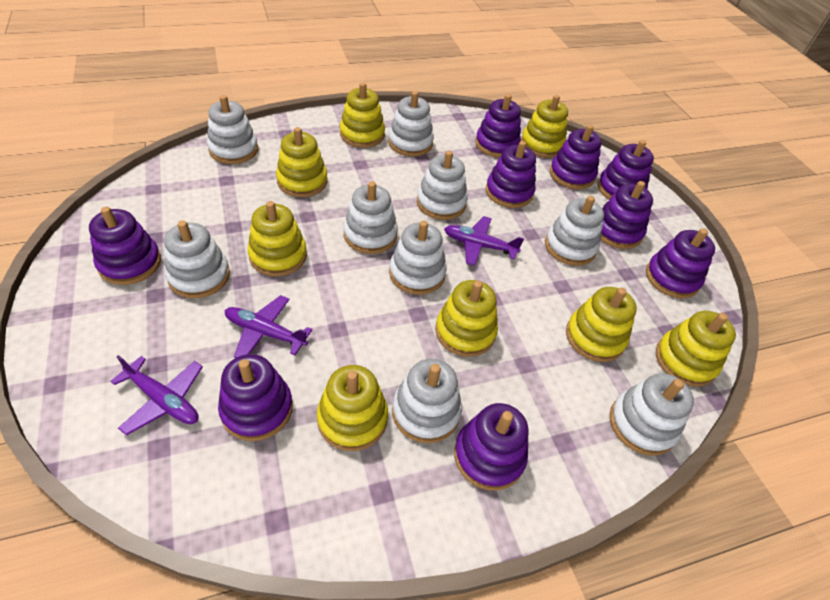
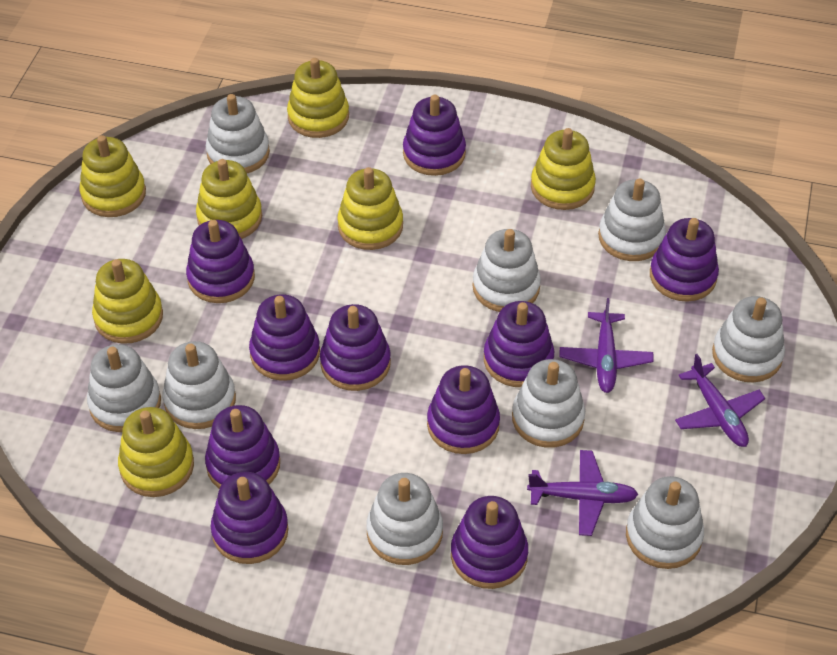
purple stacking toy: 9 -> 10
yellow stacking toy: 8 -> 7

